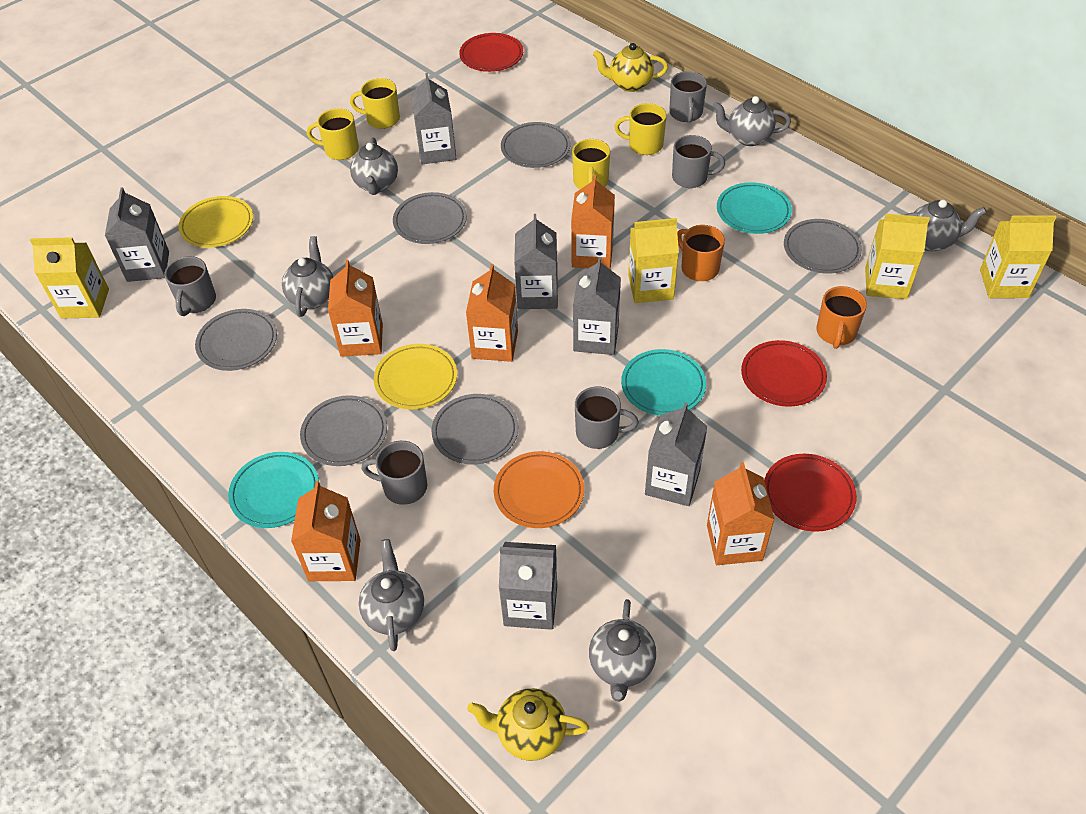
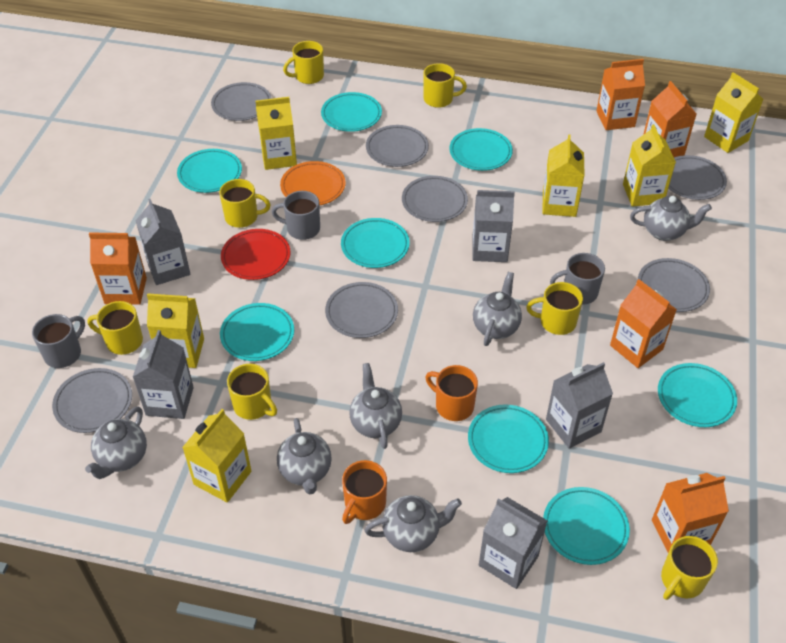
grey carton: 6 -> 5
grey mug: 5 -> 3
grey plate: 6 -> 7
red plate: 3 -> 1
turquoise plate: 3 -> 8
yellow carton: 4 -> 6
yellow mug: 4 -> 7
yellow plate: 2 -> 0
yellow teapot: 2 -> 0

